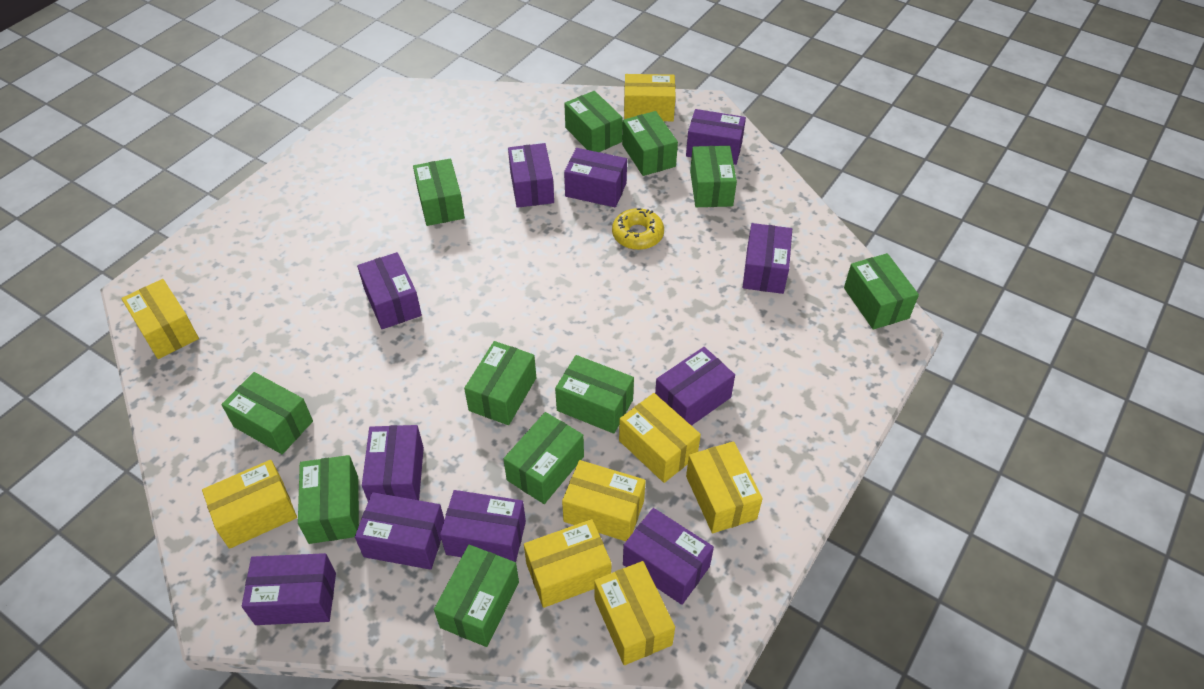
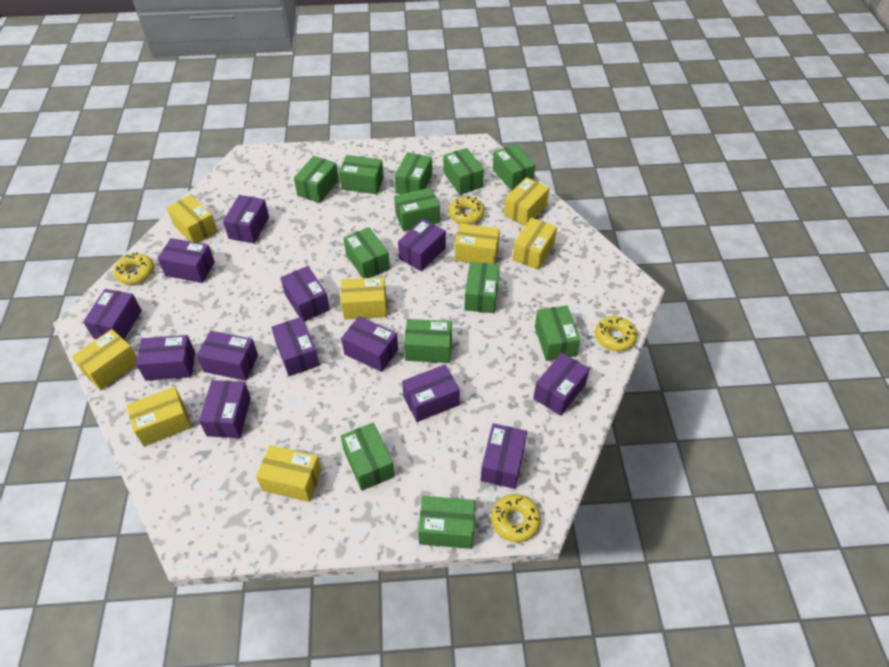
green box: 11 -> 12
purple box: 11 -> 13
yellow donut: 1 -> 4

